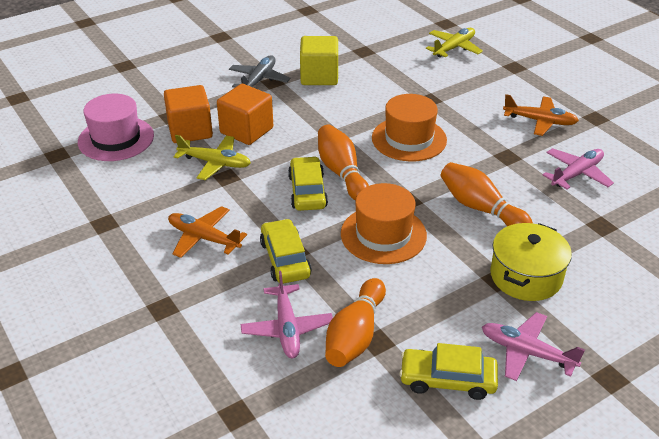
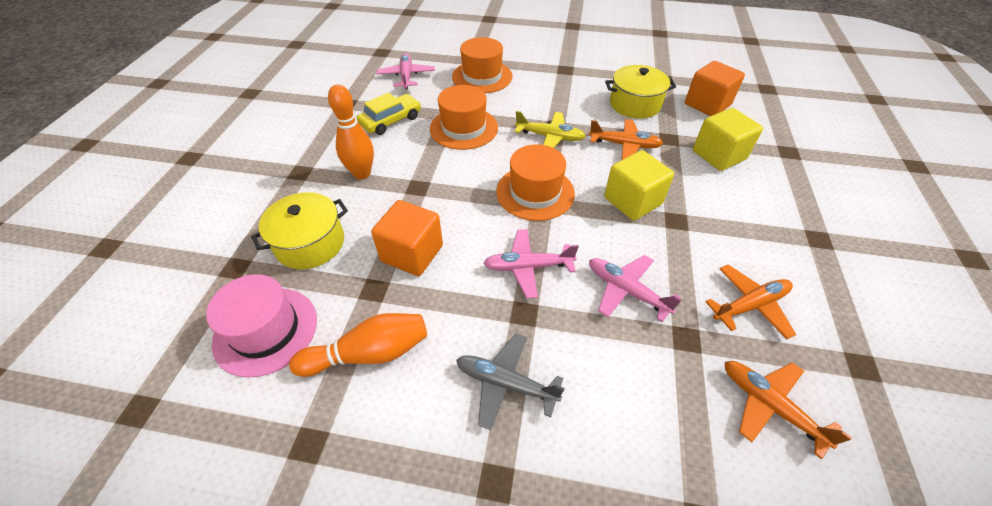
orange bowling pin: 3 -> 2
orange hat: 2 -> 3
orange plane: 2 -> 3
yellow car: 3 -> 1
yellow cube: 1 -> 2
yellow plane: 2 -> 1
yellow pot: 1 -> 2

